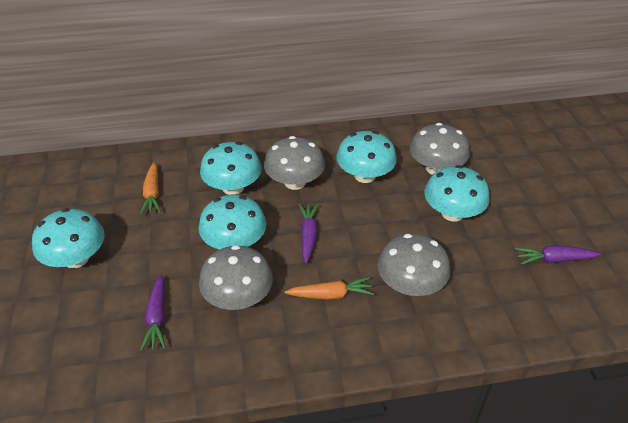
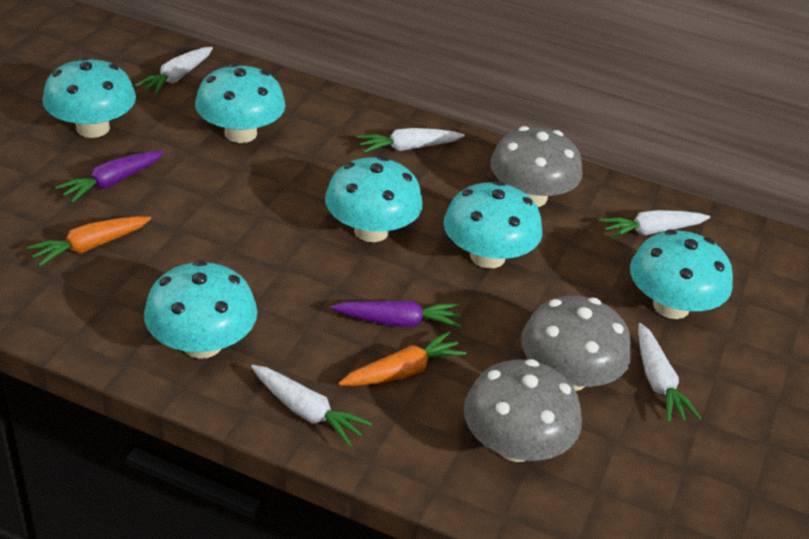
grey mushroom: 4 -> 3
purple carrot: 3 -> 2
turquoise mushroom: 5 -> 6
white carrot: 0 -> 5

